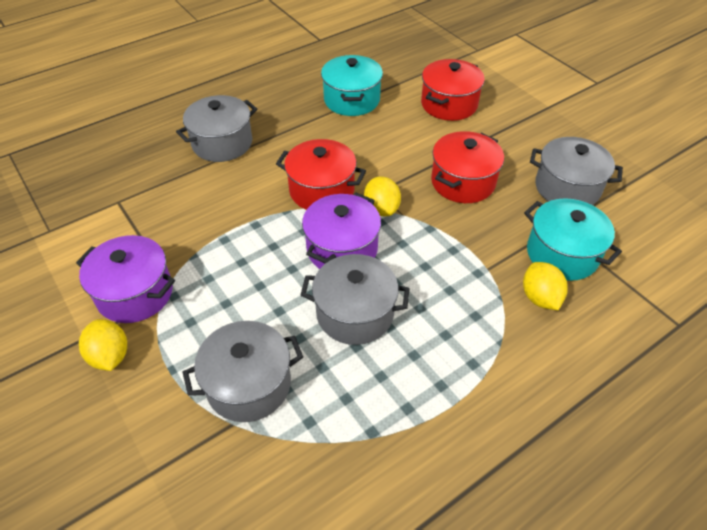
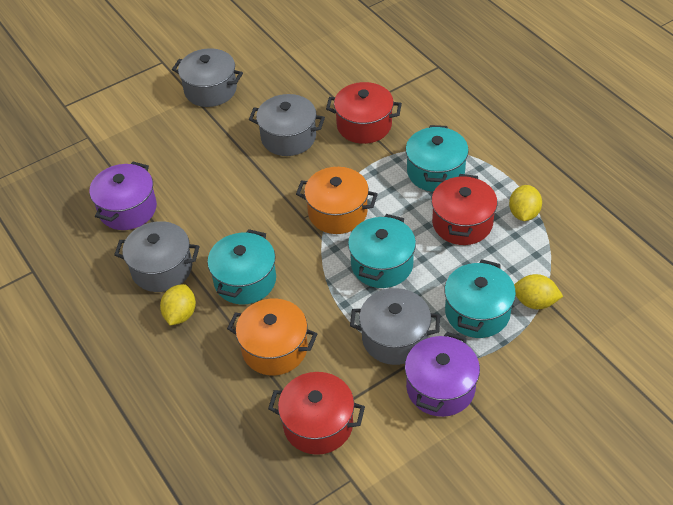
orange pot: 0 -> 2
turquoise pot: 2 -> 4

